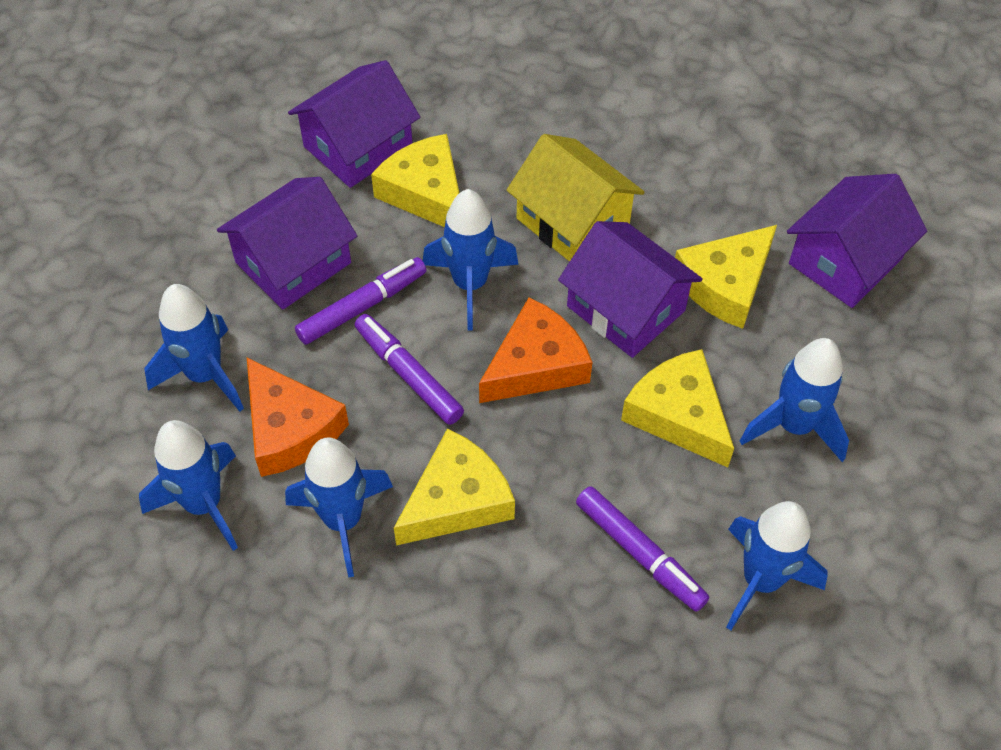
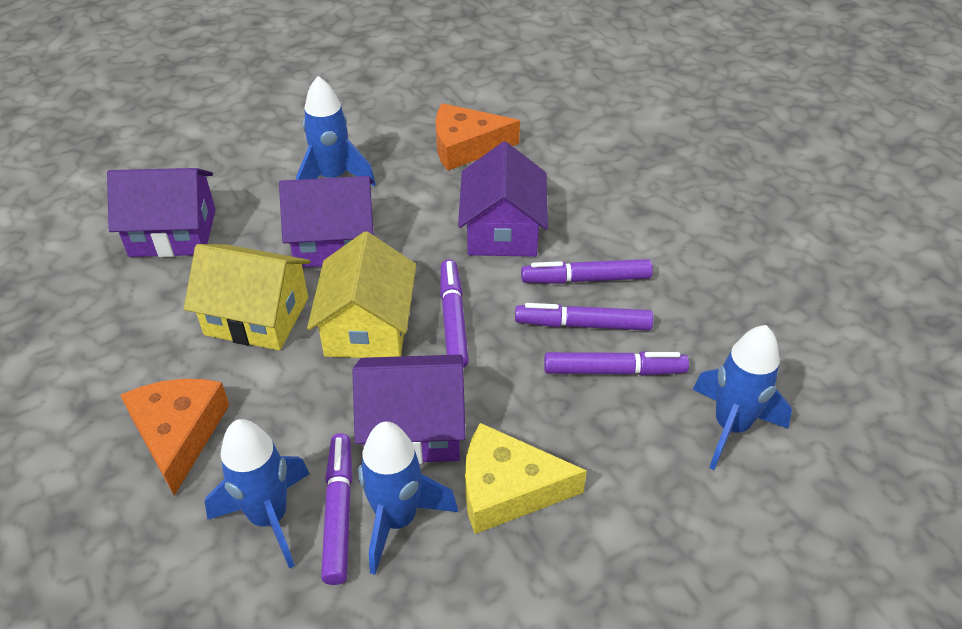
blue rocket: 6 -> 4
purple marker: 3 -> 5
yellow cheese: 4 -> 1
yellow house: 1 -> 2

